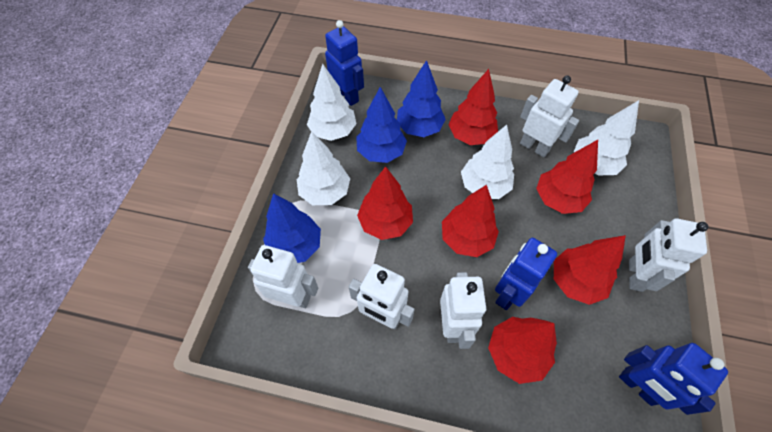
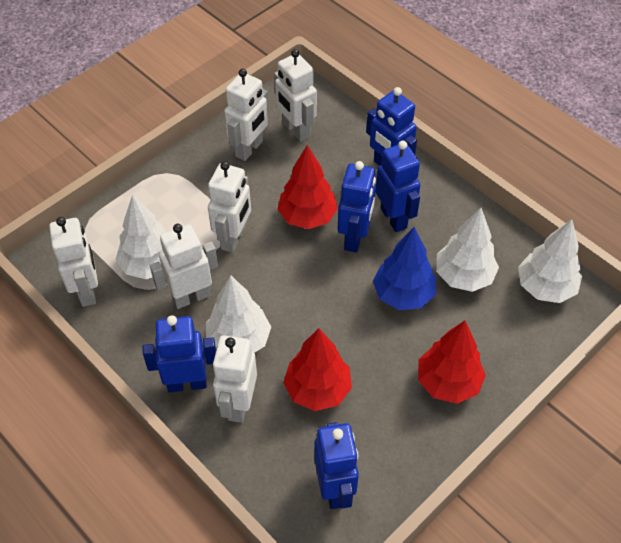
blue robot: 3 -> 5
blue tree: 3 -> 1
red tree: 6 -> 3
white robot: 5 -> 6

